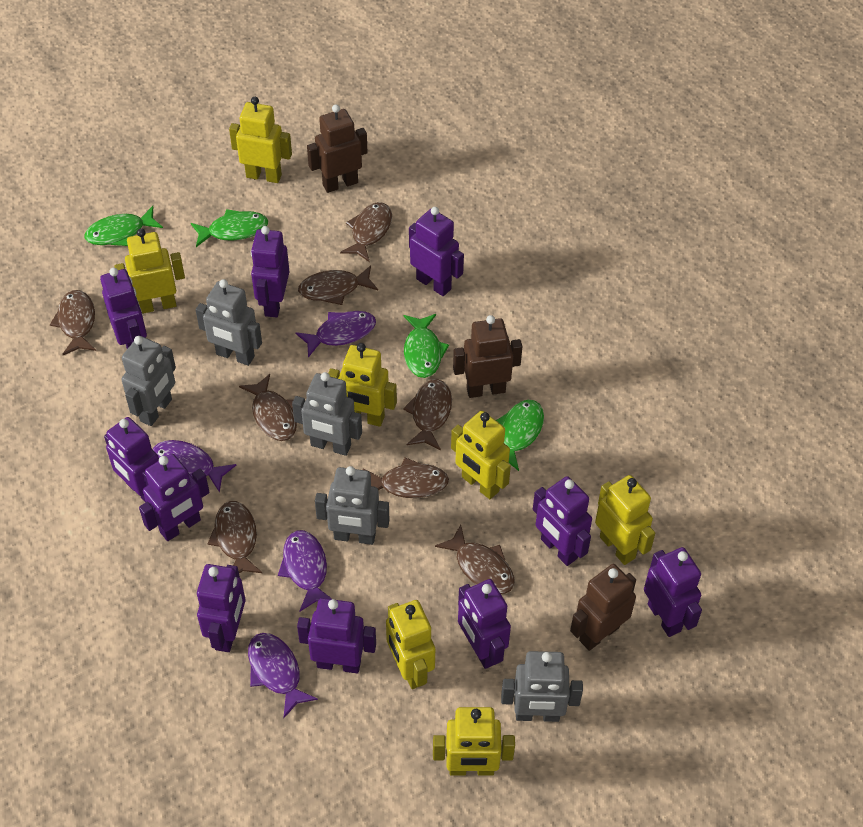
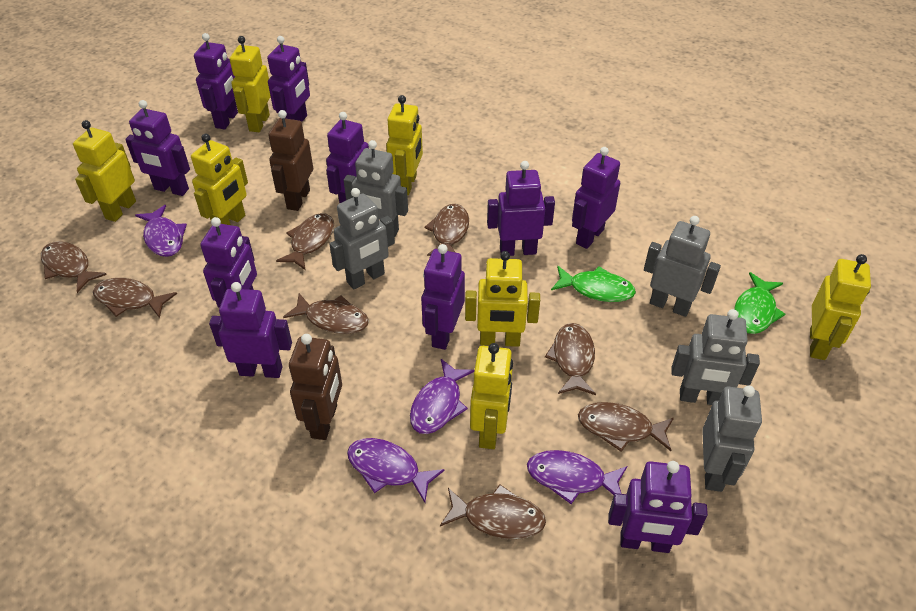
brown robot: 3 -> 2
green fish: 4 -> 2

